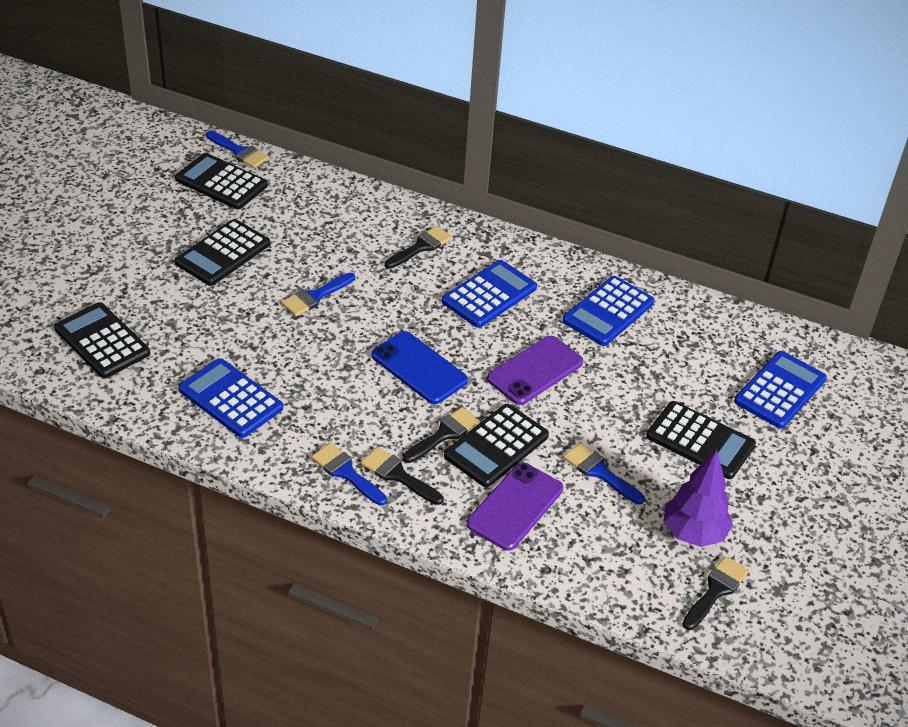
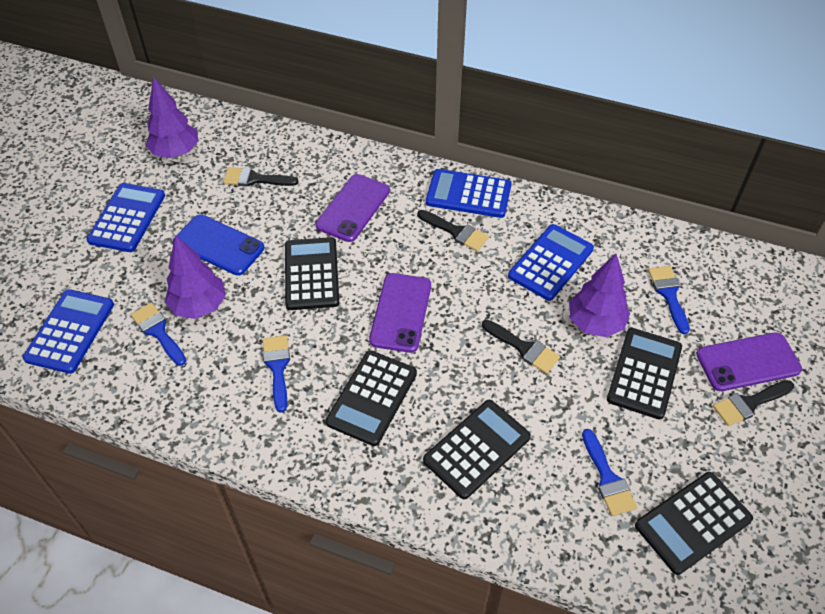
purple phone: 2 -> 3
purple tree: 1 -> 3

